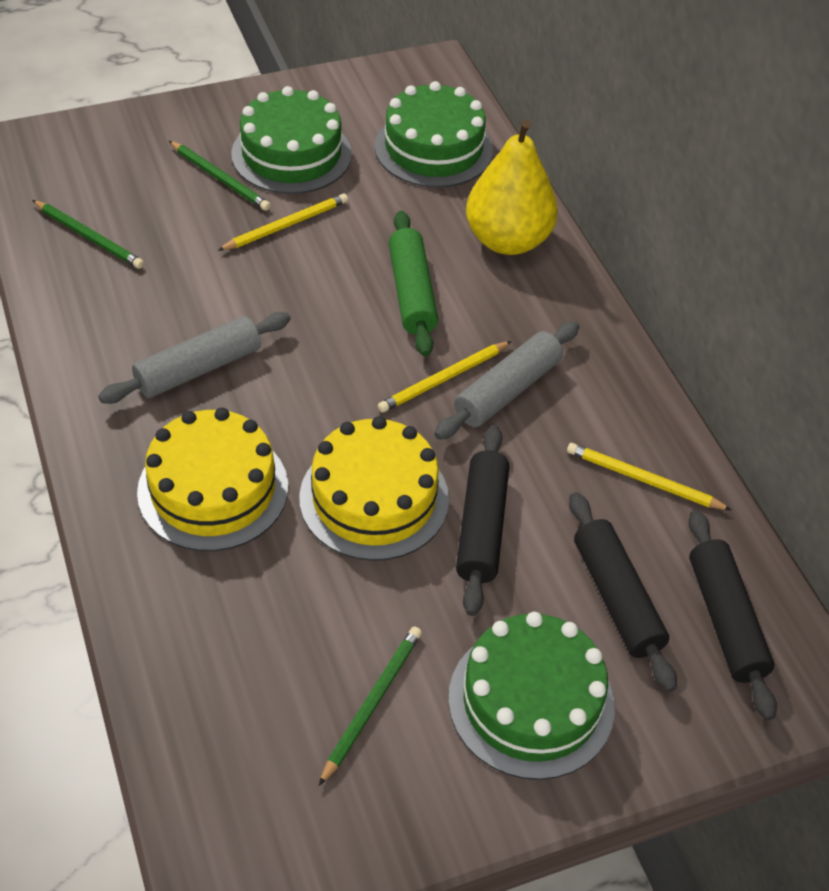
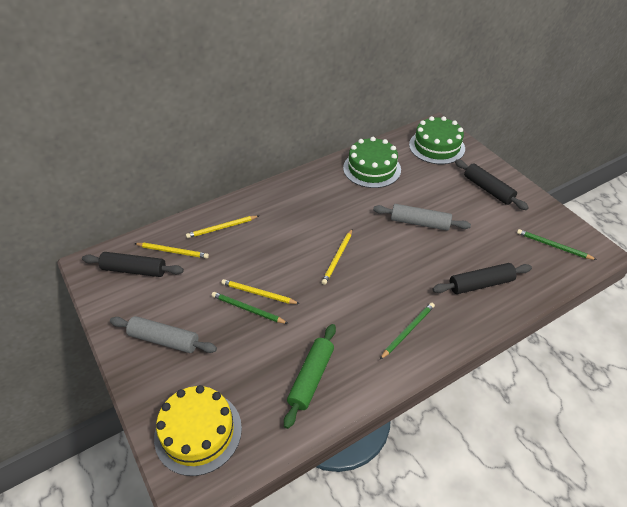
green cake: 3 -> 2
yellow cake: 2 -> 1
yellow pear: 1 -> 0
yellow pencil: 3 -> 4

